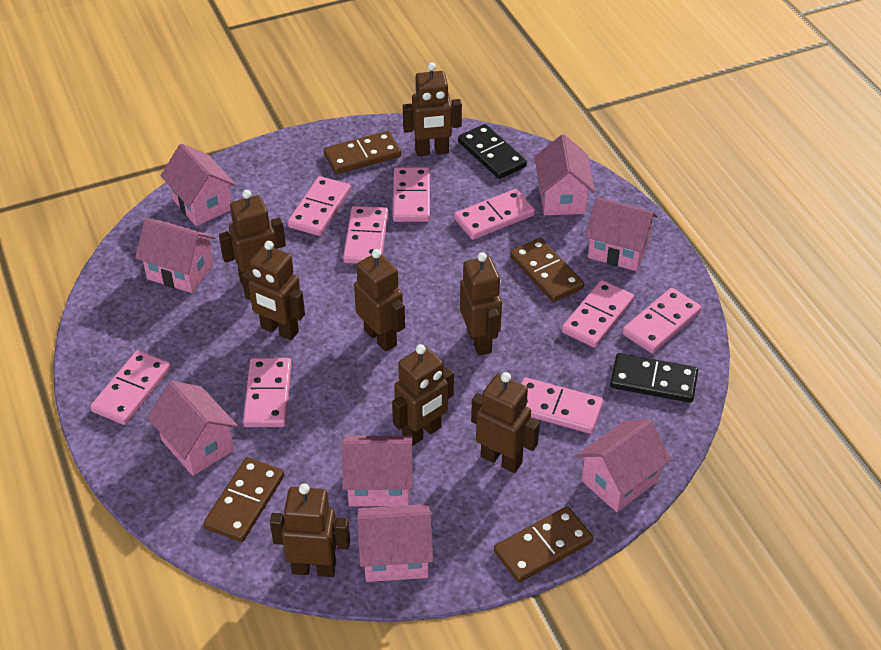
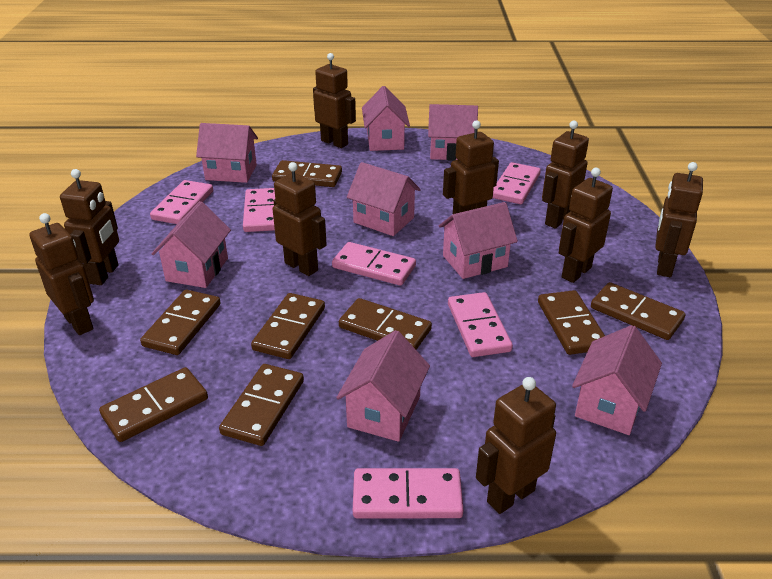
black domino: 2 -> 0
brown domino: 4 -> 8
brown robot: 8 -> 9
pink domino: 9 -> 6

